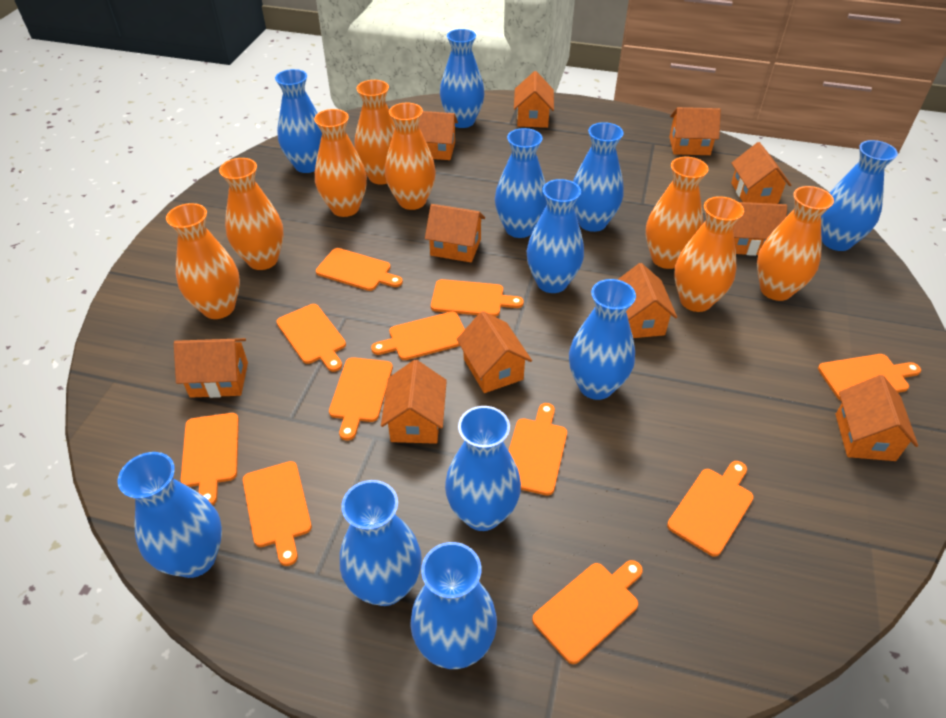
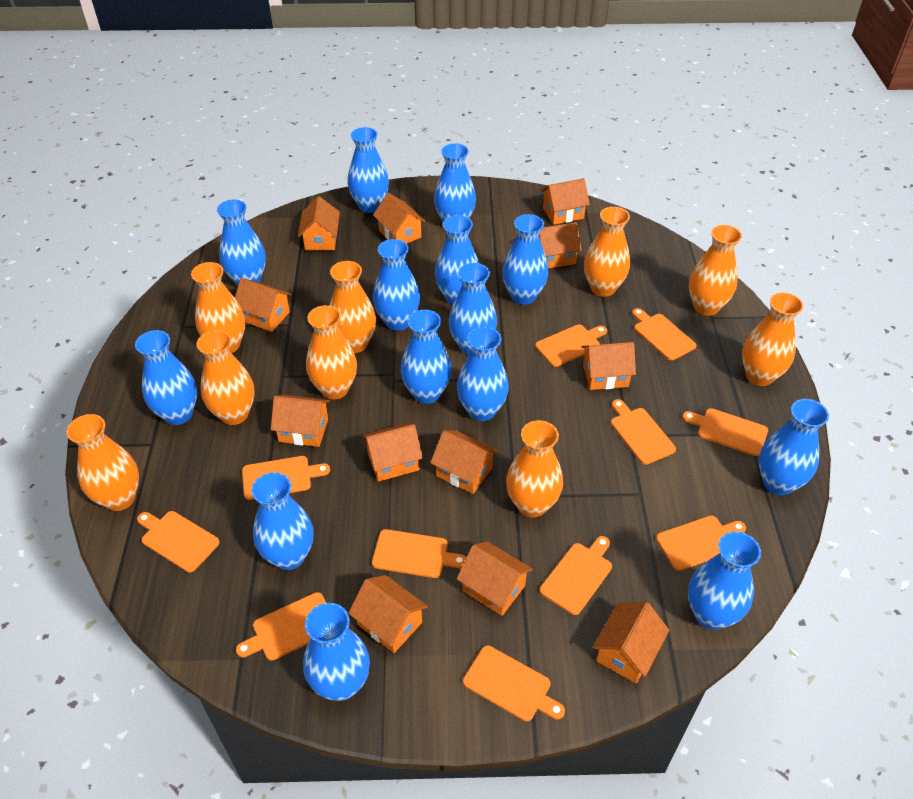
blue vase: 11 -> 14
orange house: 11 -> 12
orange vase: 8 -> 9

